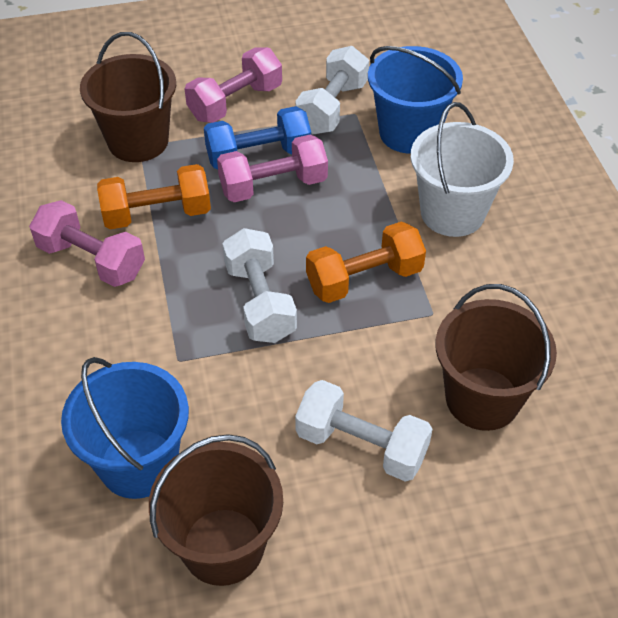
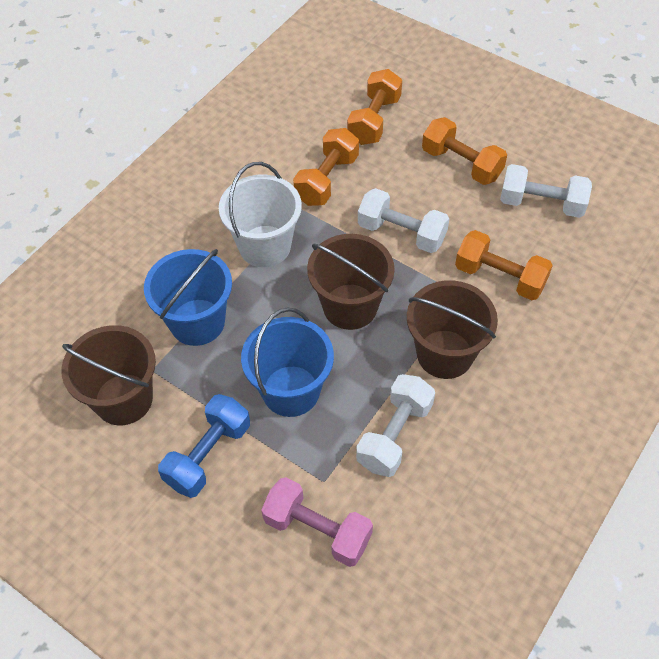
orange dumbbell: 2 -> 4
pink dumbbell: 3 -> 1

